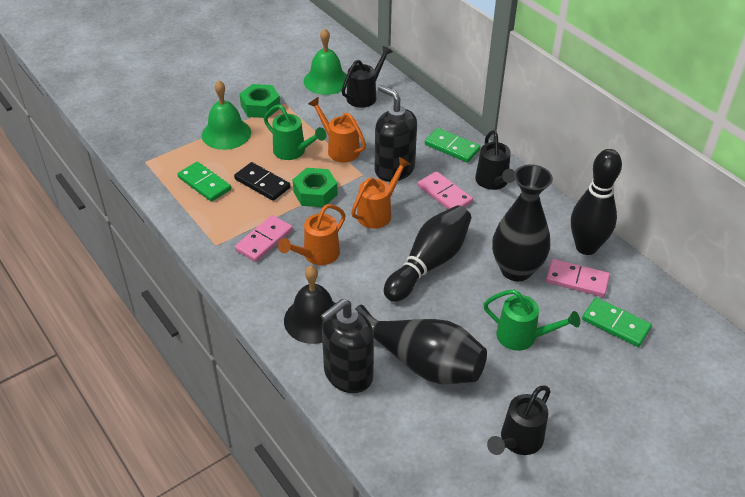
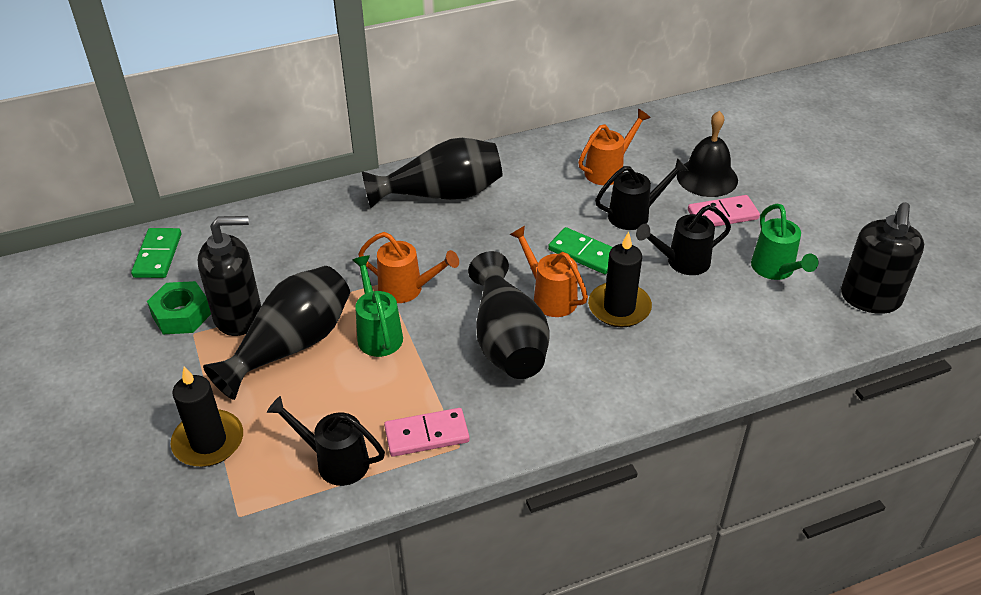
black bowling pin: 2 -> 0
black candle: 0 -> 2
black domino: 1 -> 0
black vase: 2 -> 3
green bell: 2 -> 0
green domino: 3 -> 2
green nut: 2 -> 1
pink domino: 3 -> 2

